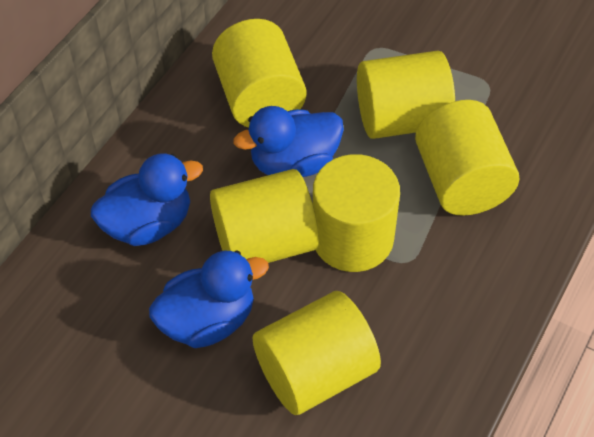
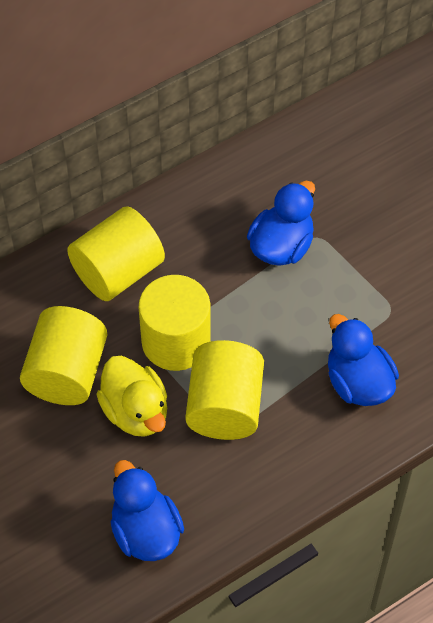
yellow cylinder: 6 -> 4
yellow duck: 0 -> 1

